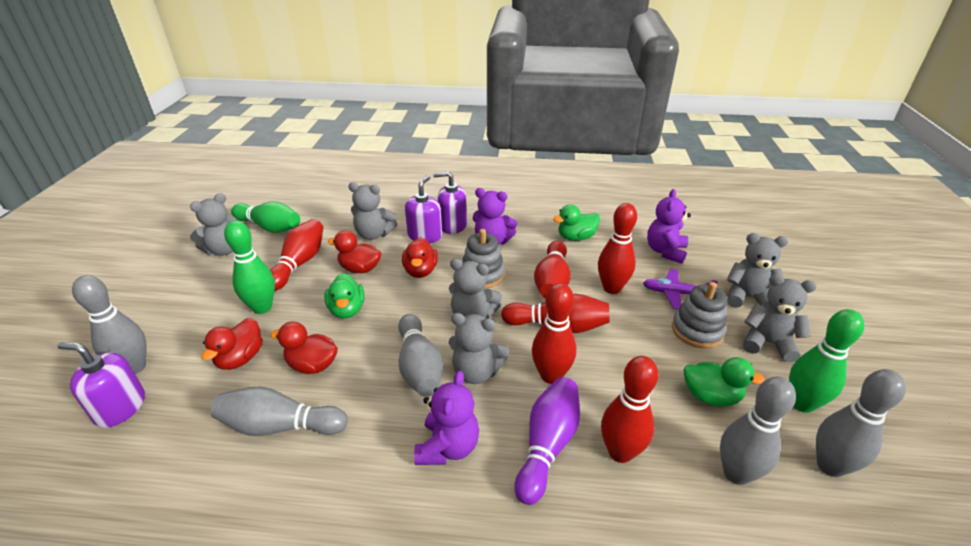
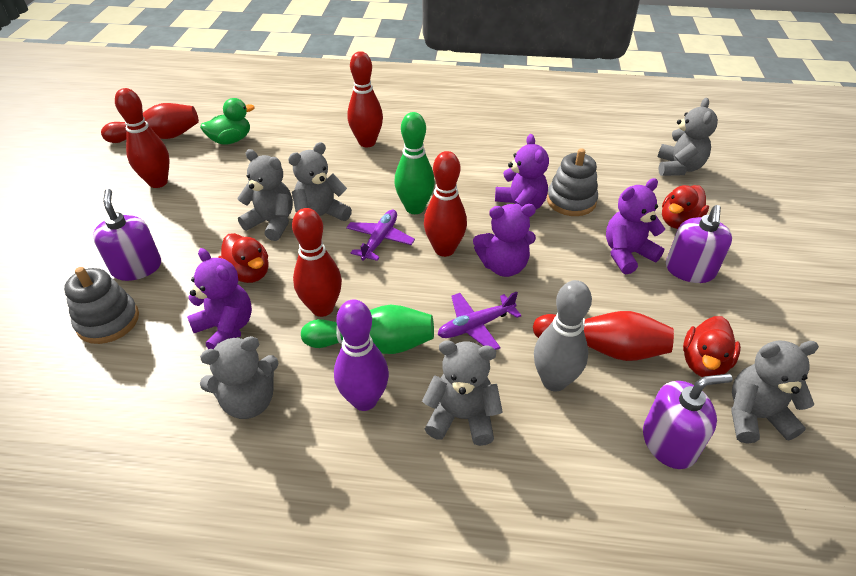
green bowling pin: 3 -> 2
green duck: 3 -> 1
grey bowling pin: 5 -> 1
purple plane: 1 -> 2
purple teddy bear: 3 -> 4
red duck: 4 -> 3

